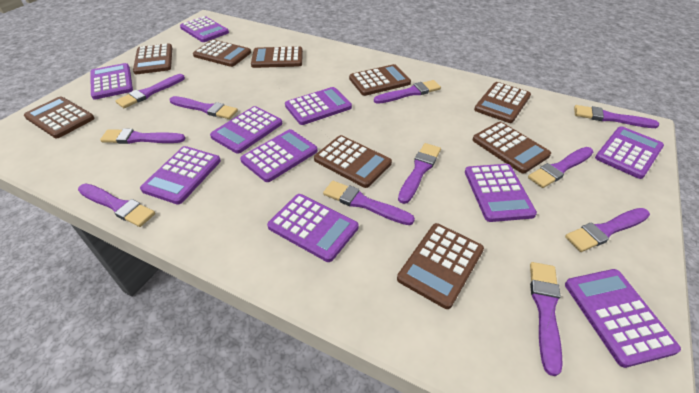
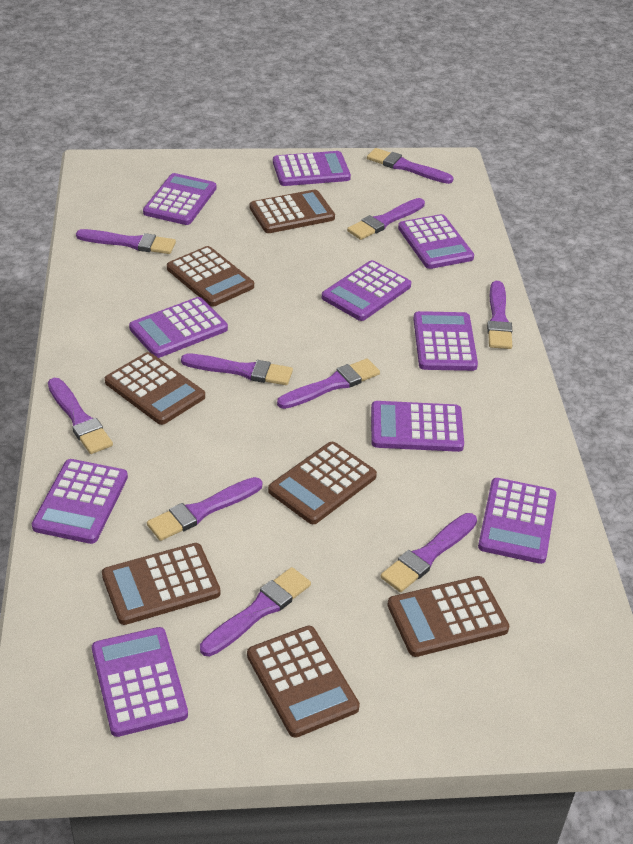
brown calculator: 9 -> 7
purple brush: 11 -> 10

